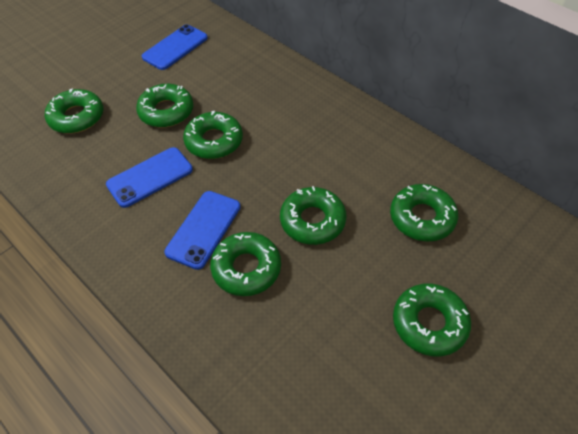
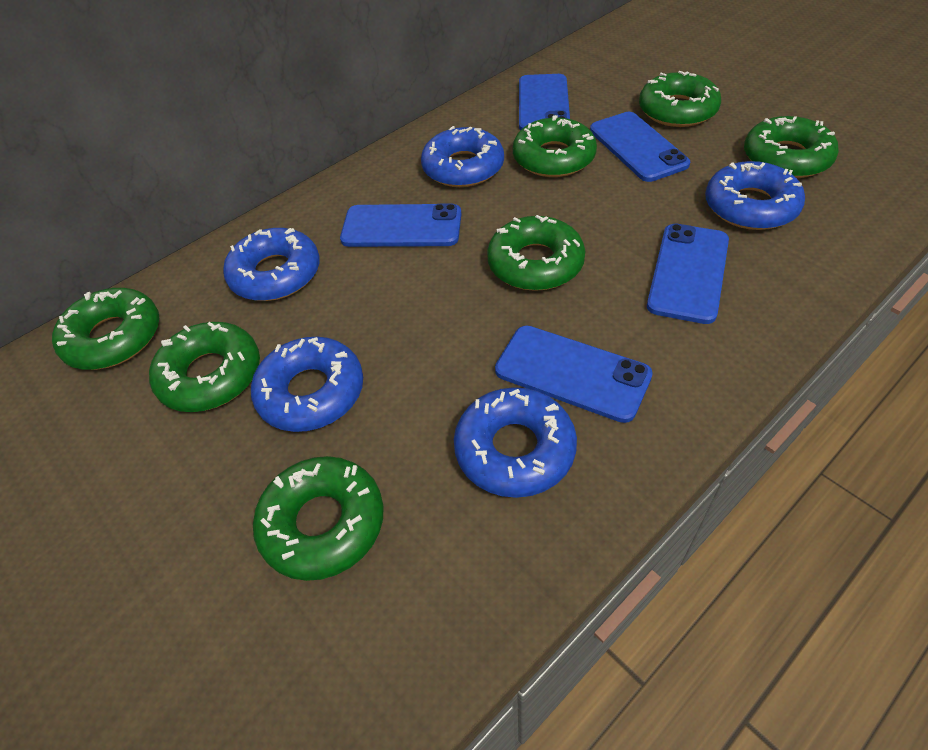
blue donut: 0 -> 5
blue phone: 3 -> 5

